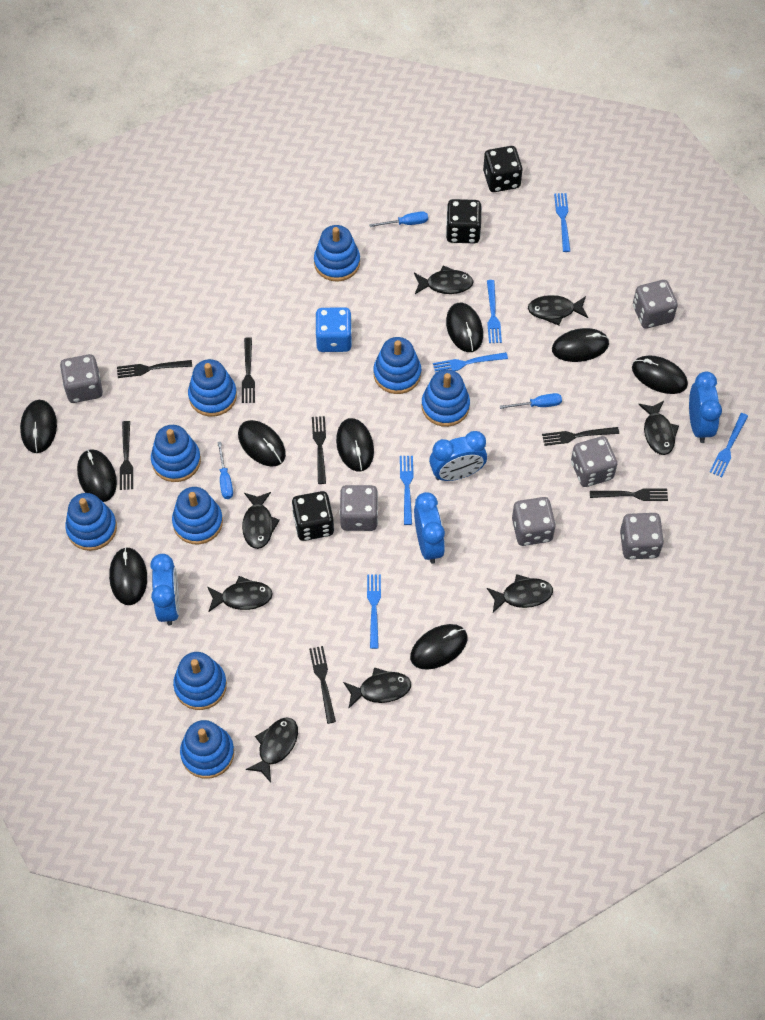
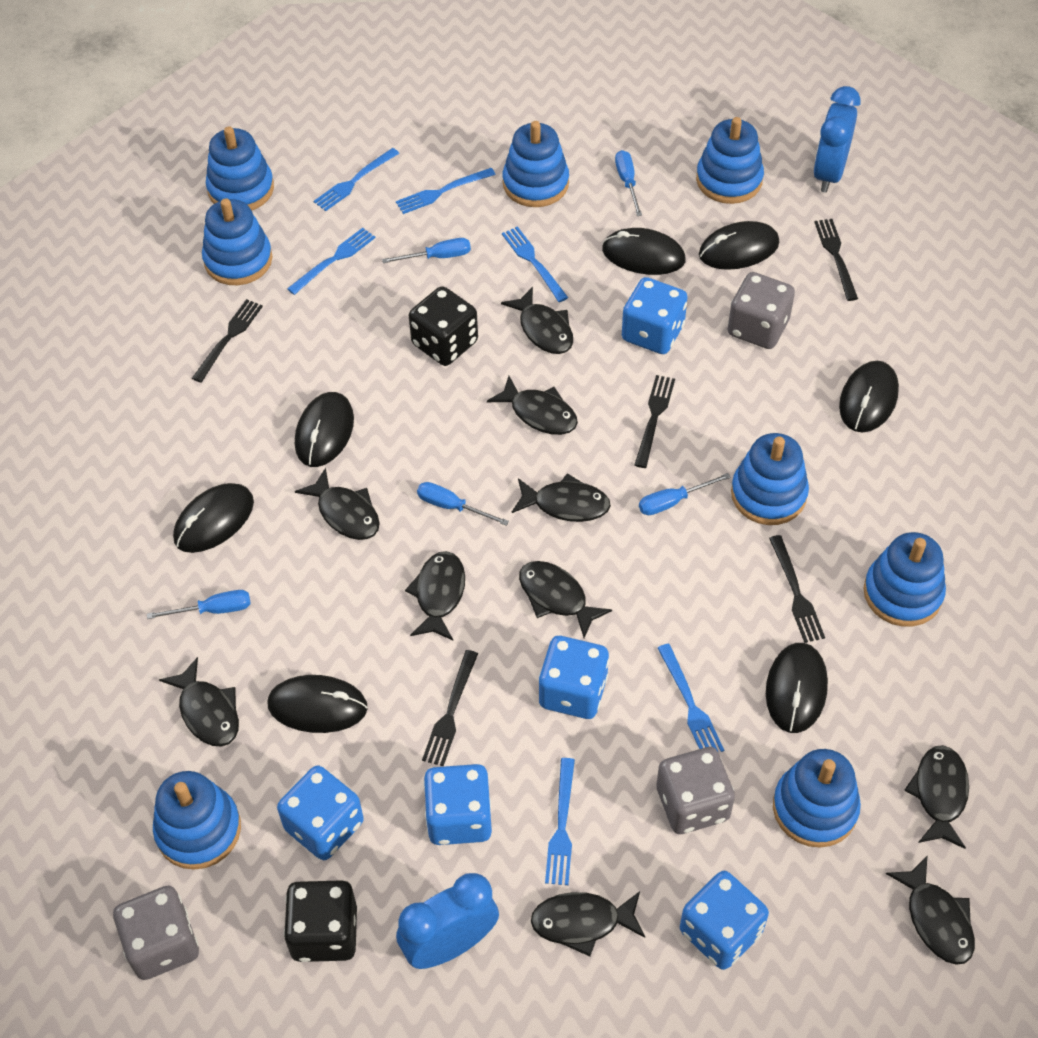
black dice: 3 -> 2
black fish: 8 -> 10
black fork: 7 -> 5
black mouse: 9 -> 7
blue clock: 4 -> 2
blue dice: 1 -> 5
blue screwdriver: 3 -> 5
blue stacking toy: 9 -> 8
grey dice: 6 -> 3

